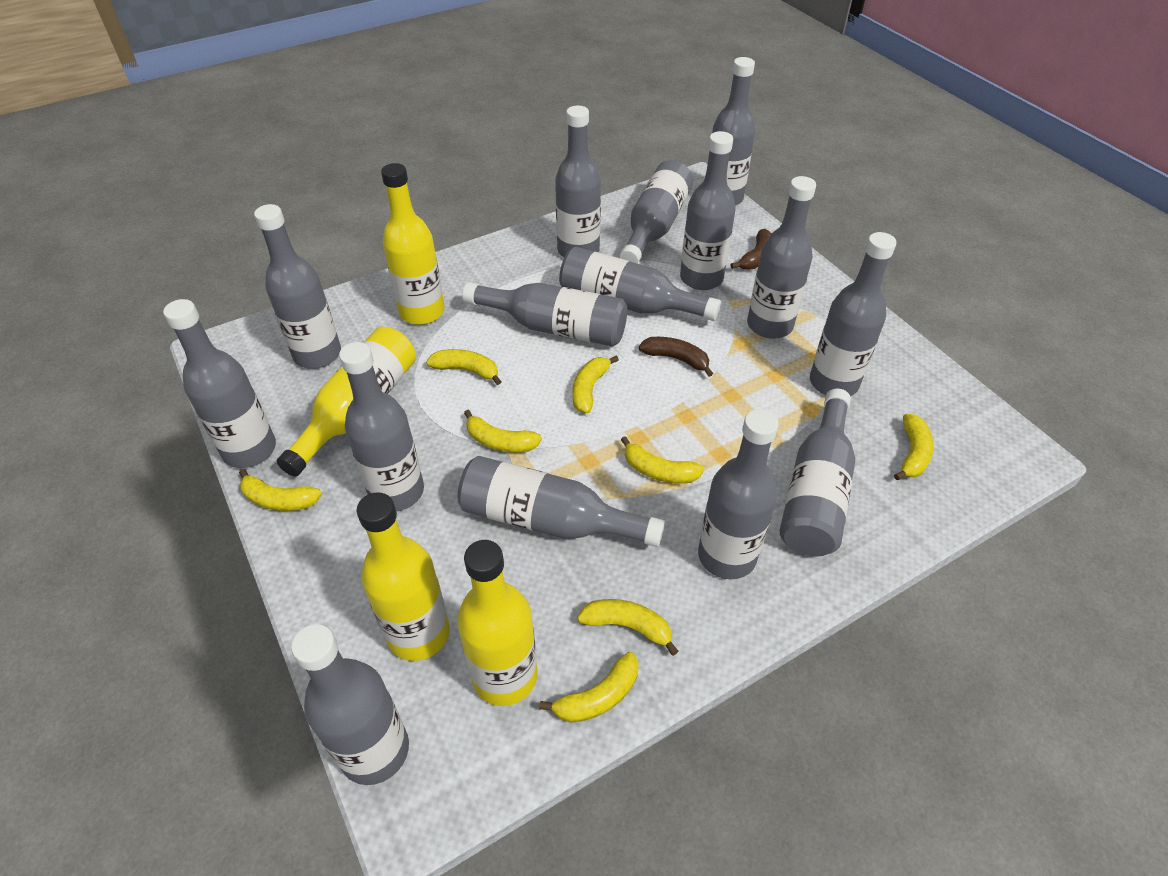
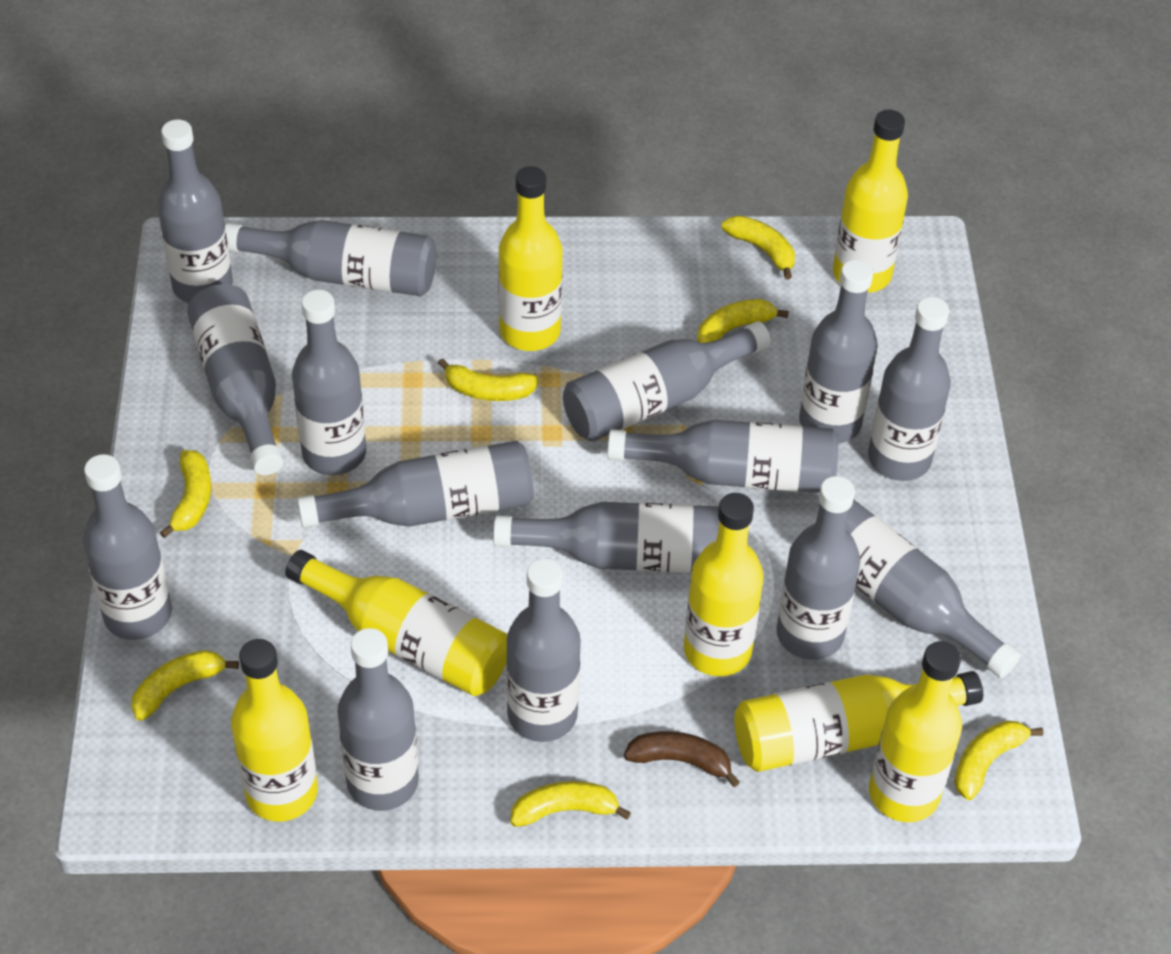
brown banana: 2 -> 1
yellow banana: 8 -> 7
yellow bottle: 4 -> 7

